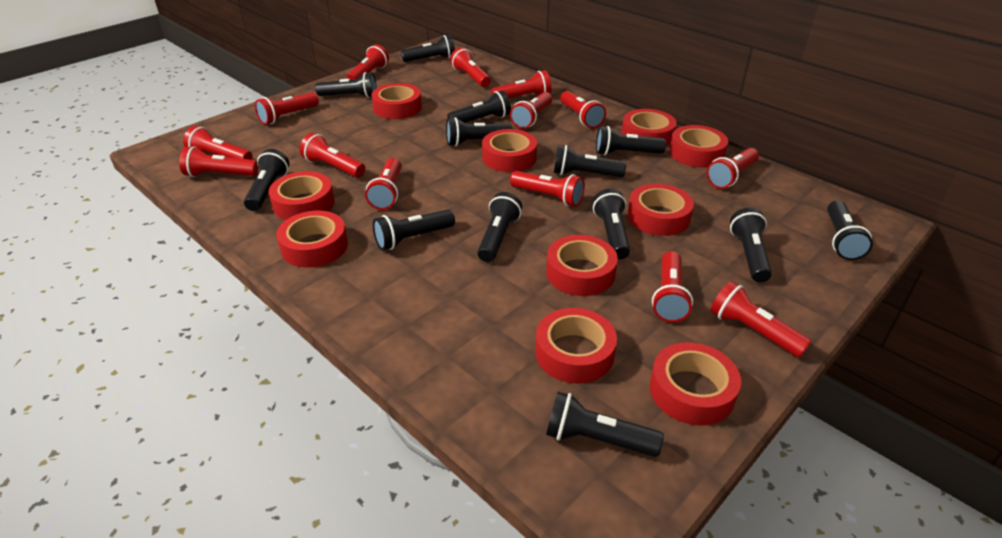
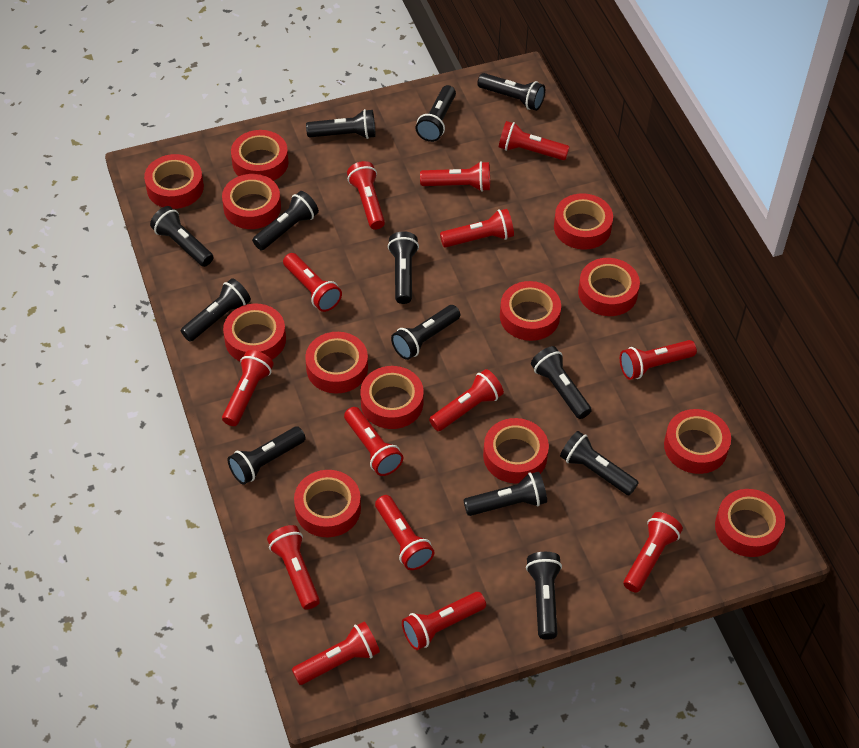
red tape: 10 -> 13

